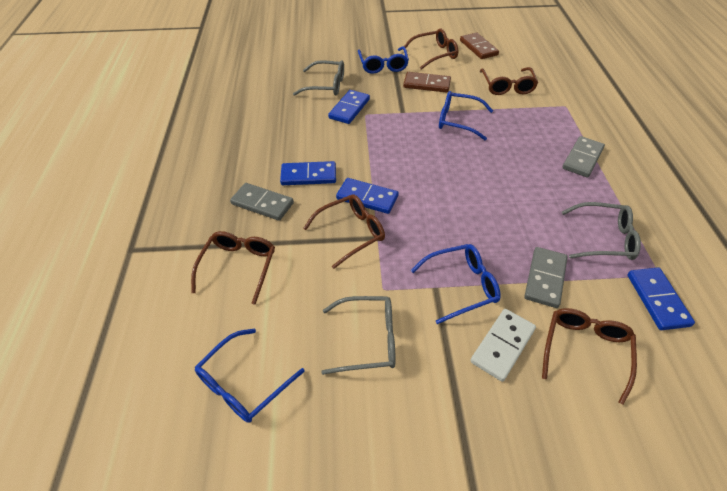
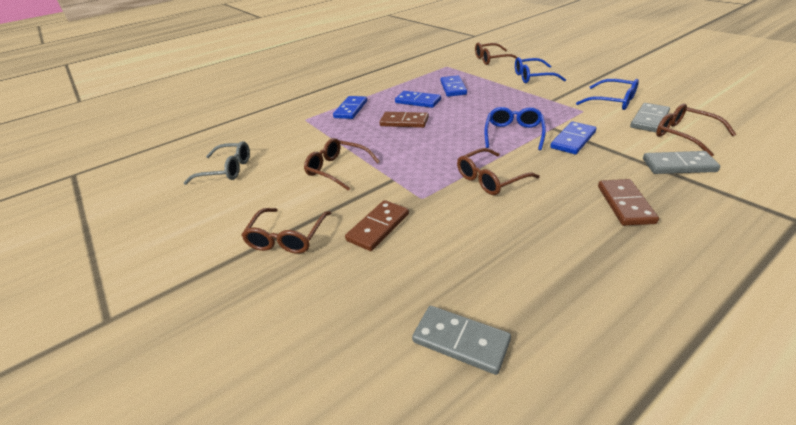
blue glasses: 4 -> 3
brown domino: 2 -> 3
grey glasses: 3 -> 1
white domino: 1 -> 0

